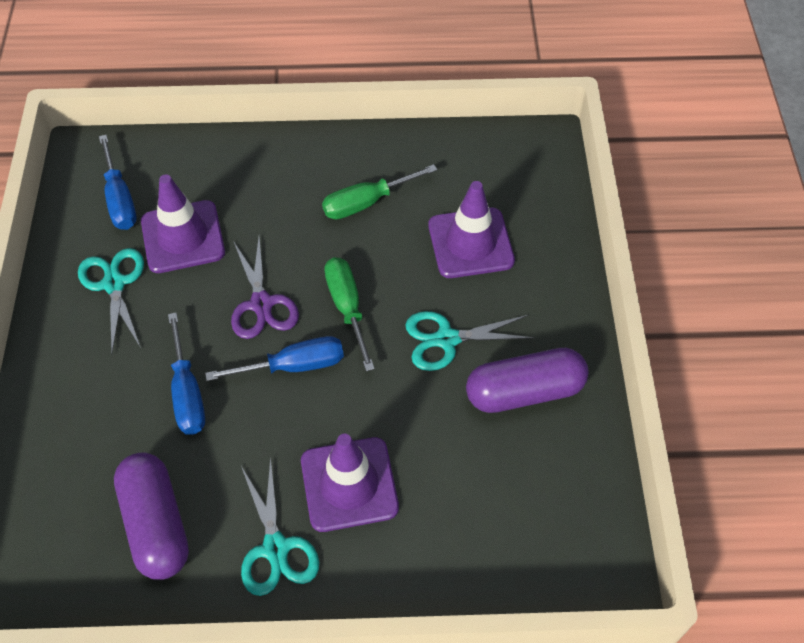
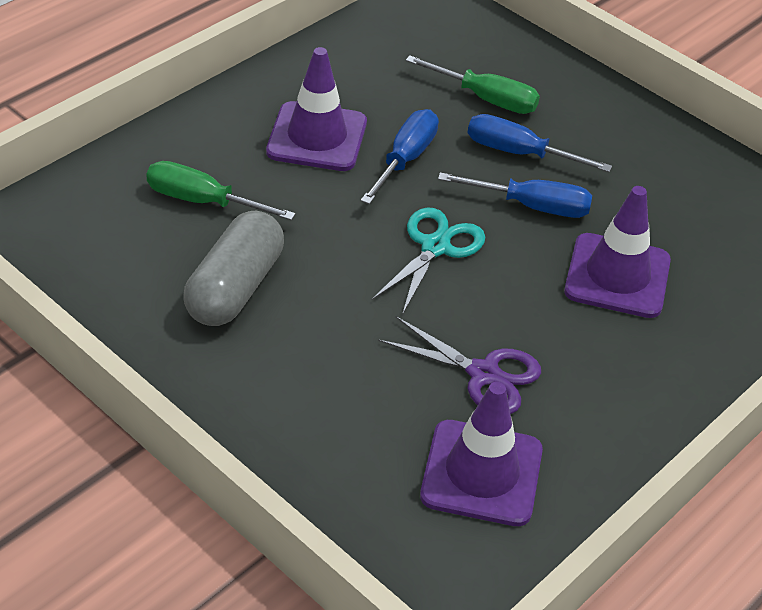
grey capsule: 0 -> 1
purple capsule: 2 -> 0
turquoise scissors: 3 -> 1

